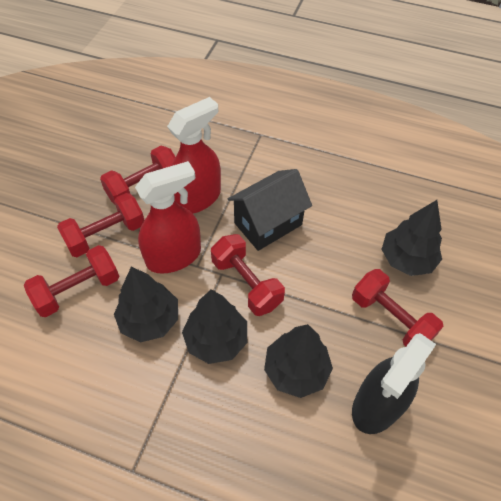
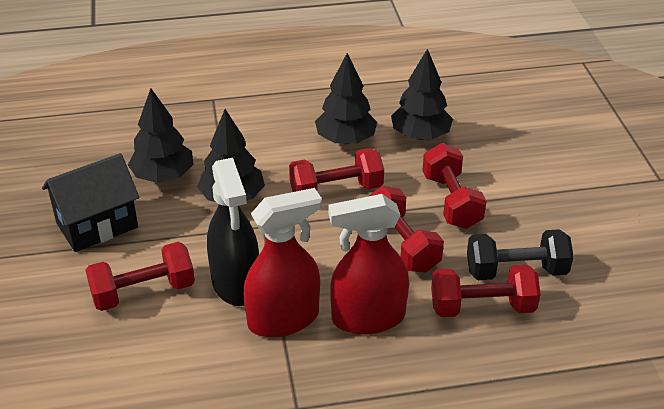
black dumbbell: 0 -> 1

